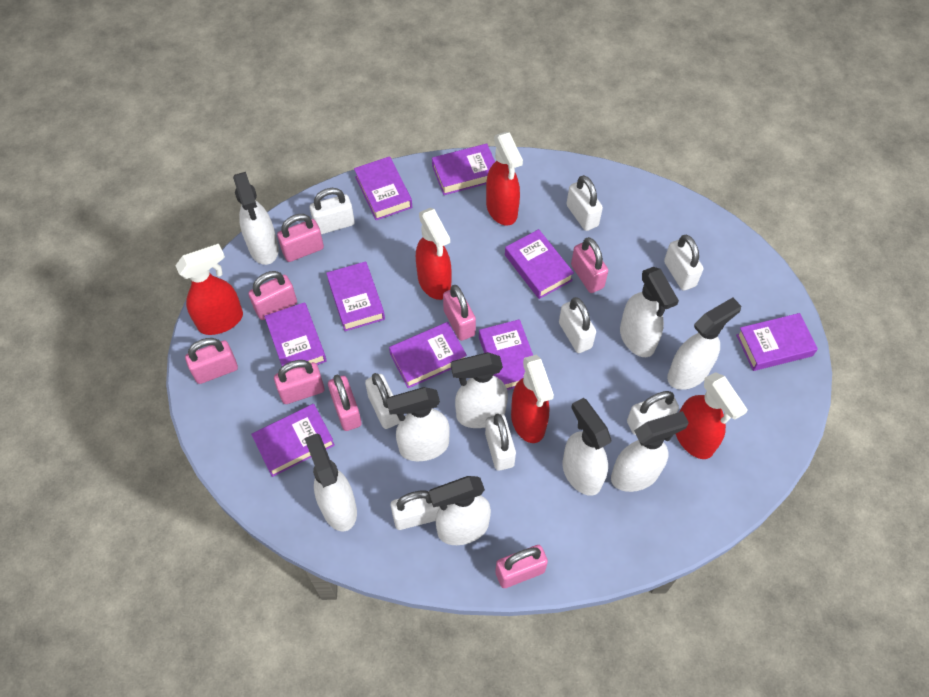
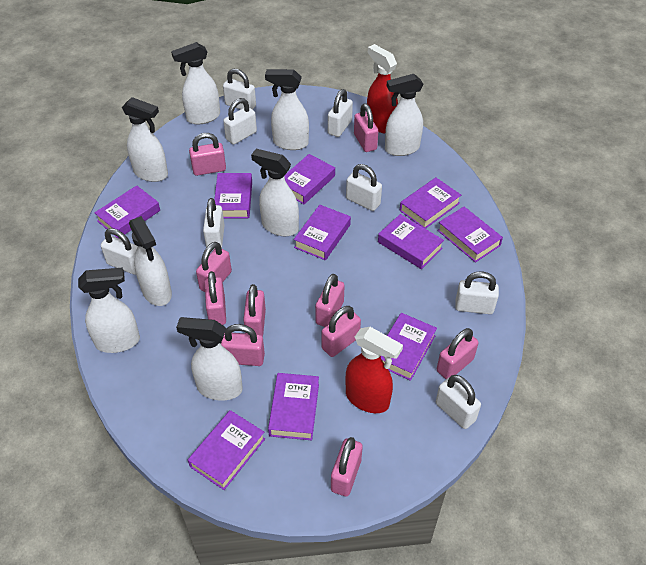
pink padlock: 8 -> 10
purple book: 9 -> 10
red spray bottle: 5 -> 2
white spray bottle: 9 -> 8

